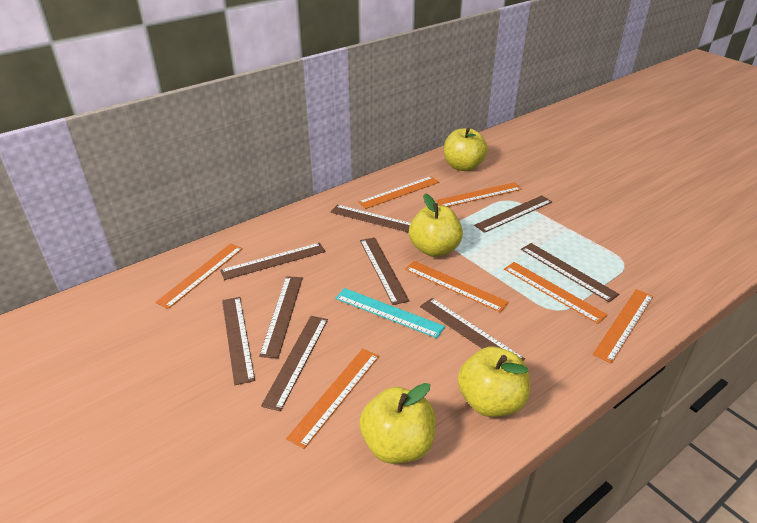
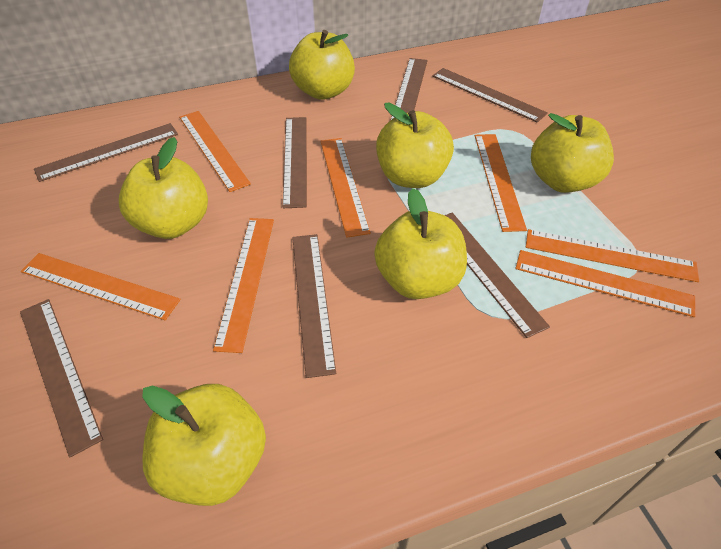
brown ruler: 9 -> 7
turquoise ruler: 1 -> 0
yellow apple: 4 -> 6

